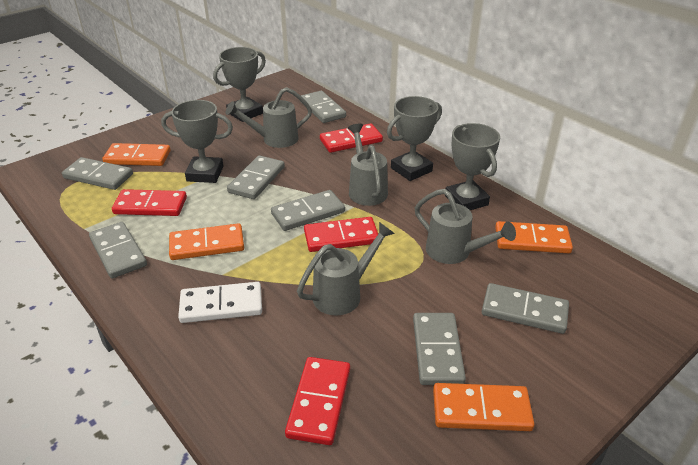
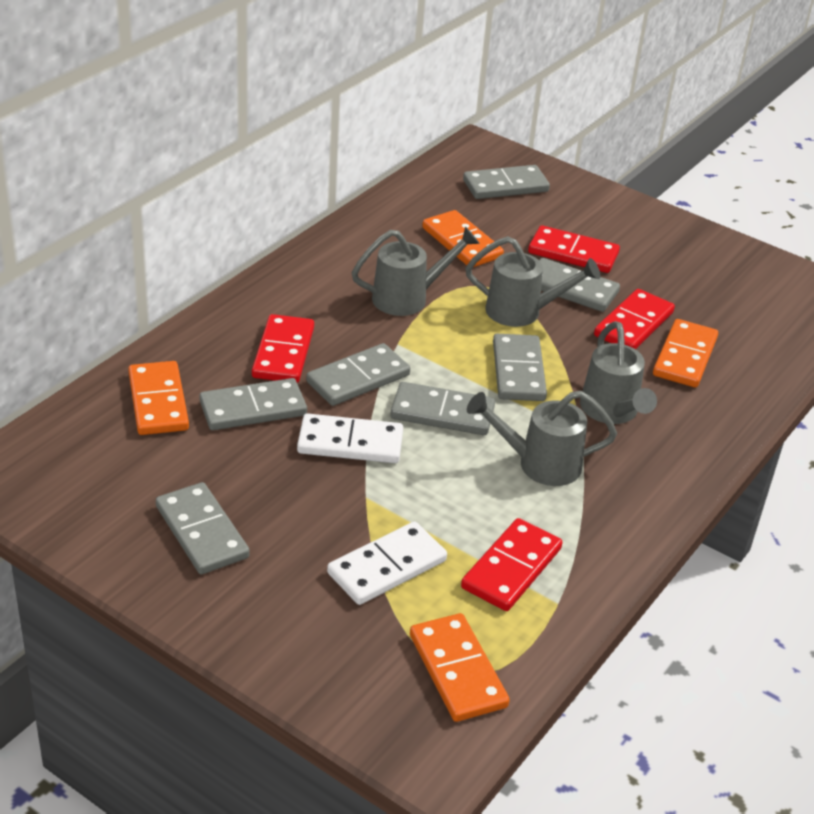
grey trophy: 4 -> 0
white domino: 1 -> 2

